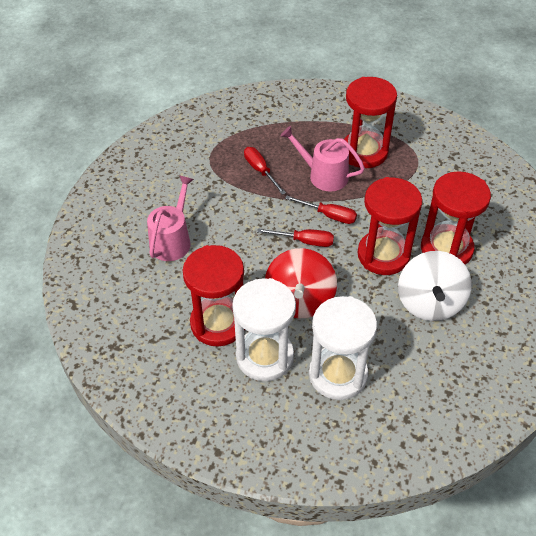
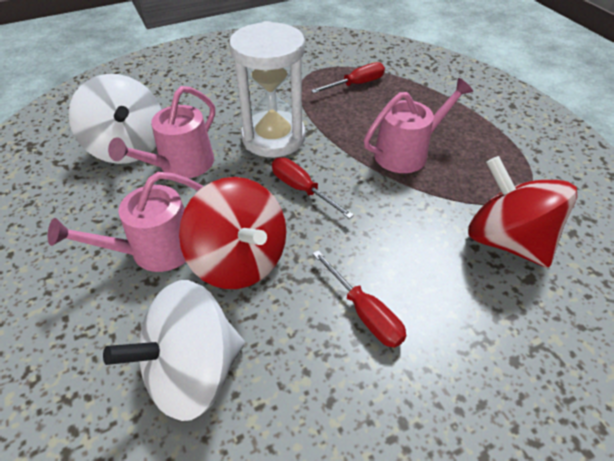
pink watering can: 2 -> 3
red hourglass: 4 -> 0
red spinning top: 1 -> 2
white hourglass: 2 -> 1
white spinning top: 1 -> 2

